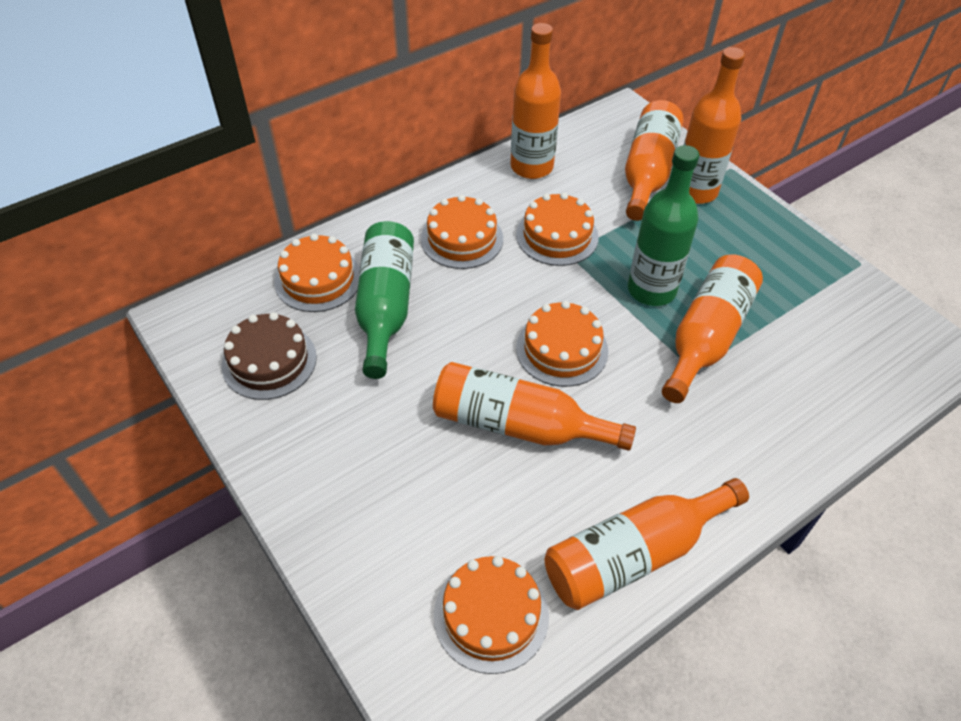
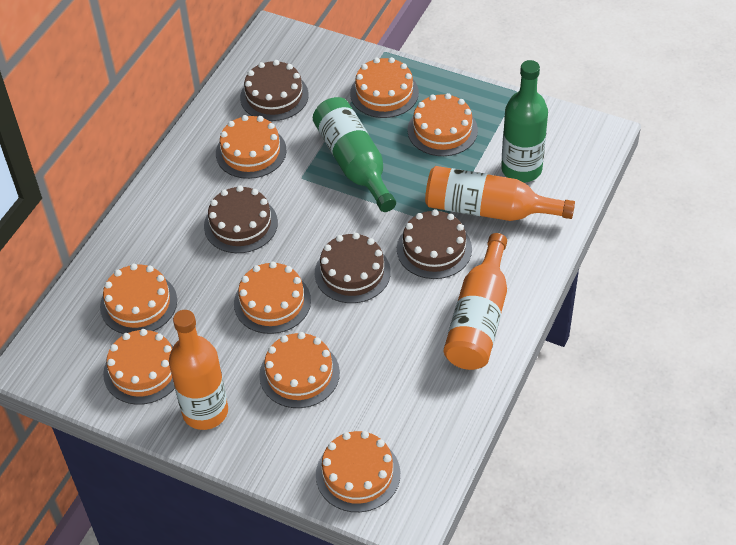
brown cake: 1 -> 4
orange bottle: 6 -> 3
orange cake: 5 -> 8

